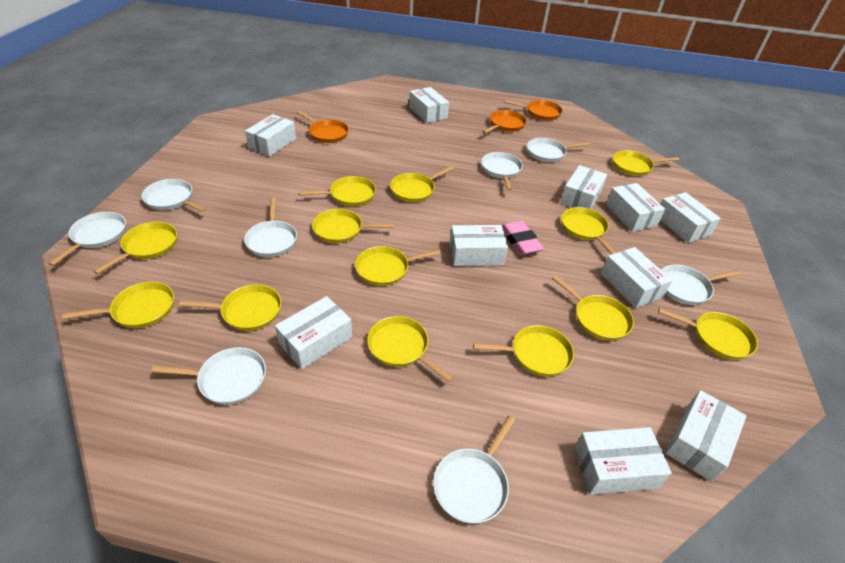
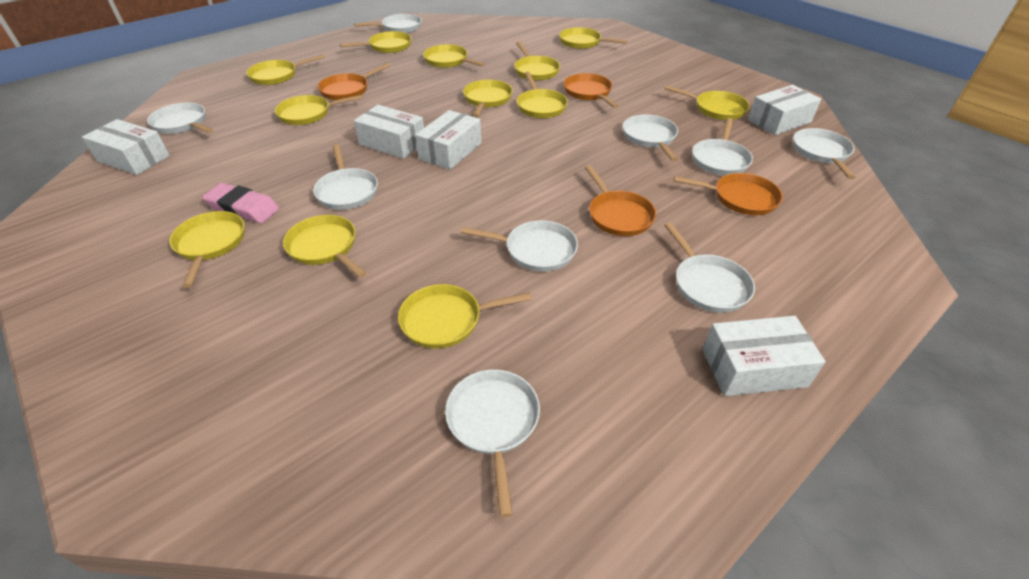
orange pan: 3 -> 4
white box: 10 -> 5
white pan: 8 -> 9
yellow pan: 13 -> 12

